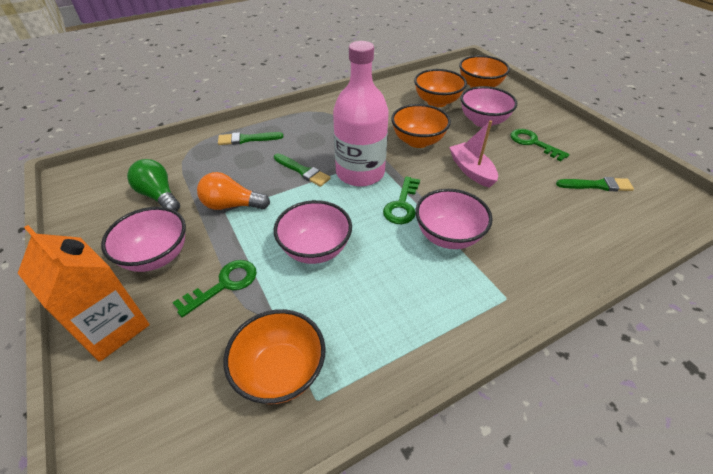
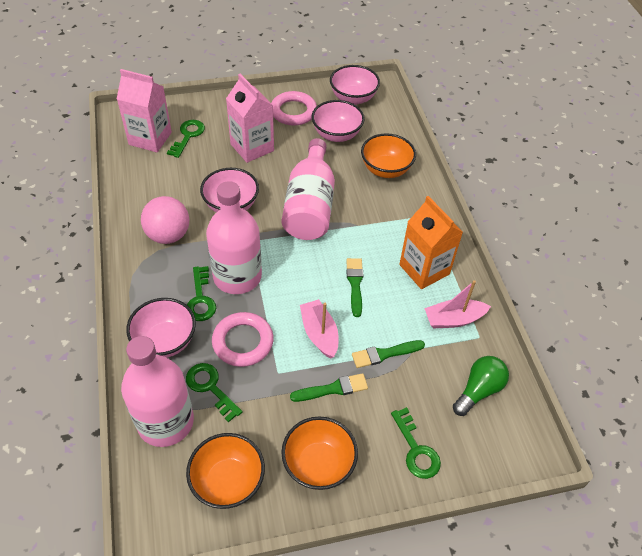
green key: 3 -> 4
orange bowl: 4 -> 3
orange light bulb: 1 -> 0
pink ball: 0 -> 1
pink boat: 1 -> 2
pink bottle: 1 -> 3
pink carton: 0 -> 2
pink ring: 0 -> 2

